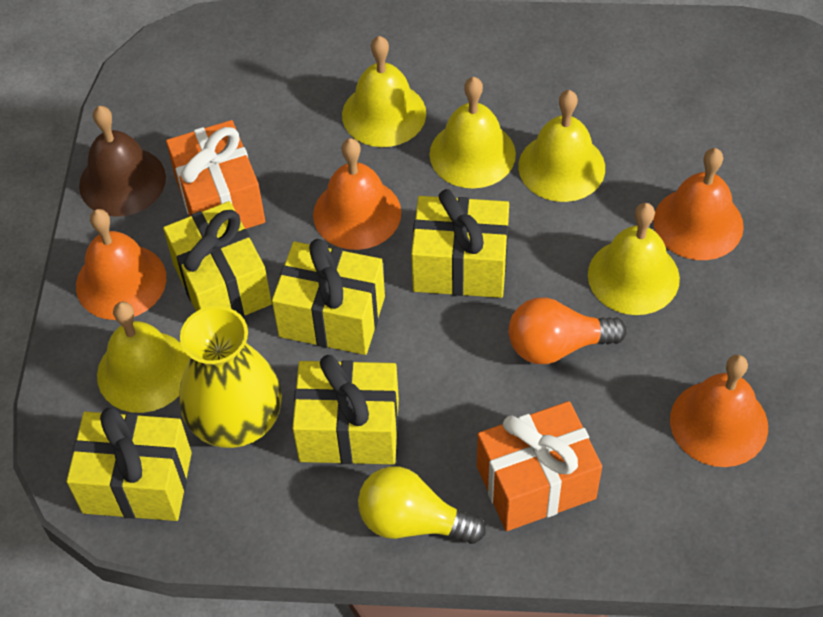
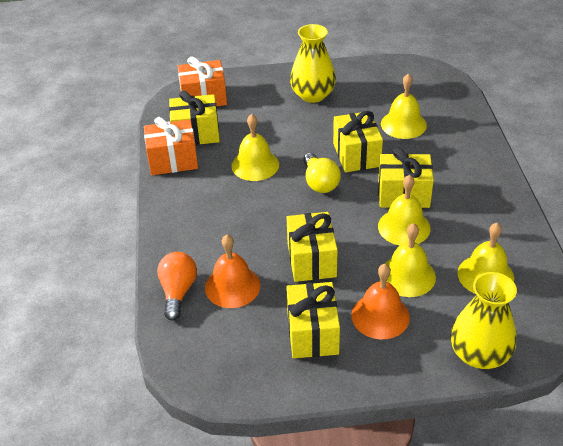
brown bell: 1 -> 0
orange bell: 4 -> 2
yellow vase: 1 -> 2

